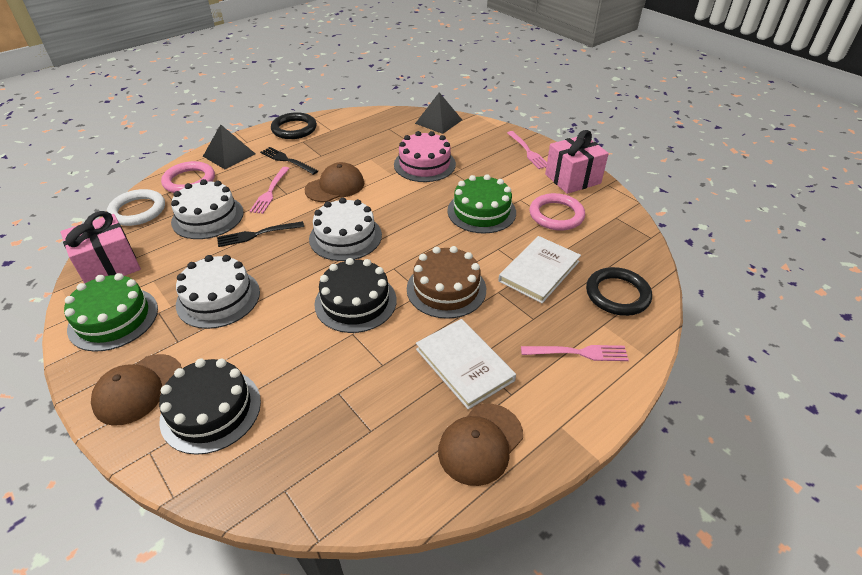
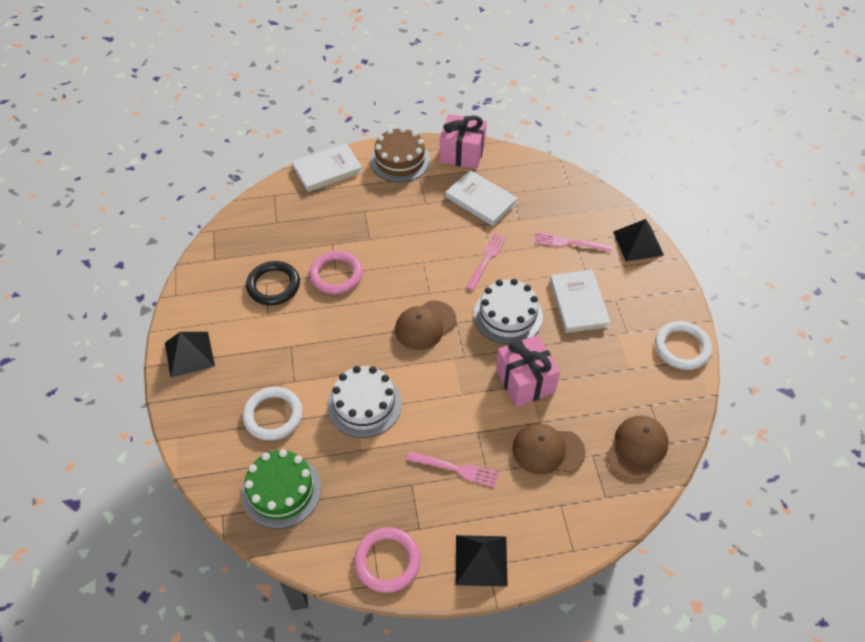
black cake: 2 -> 0
black fork: 2 -> 0
black pyramid: 2 -> 3
black ring: 2 -> 1
green cake: 2 -> 1
pink cake: 1 -> 0
white book: 2 -> 3
white cake: 3 -> 2
white ring: 1 -> 2

